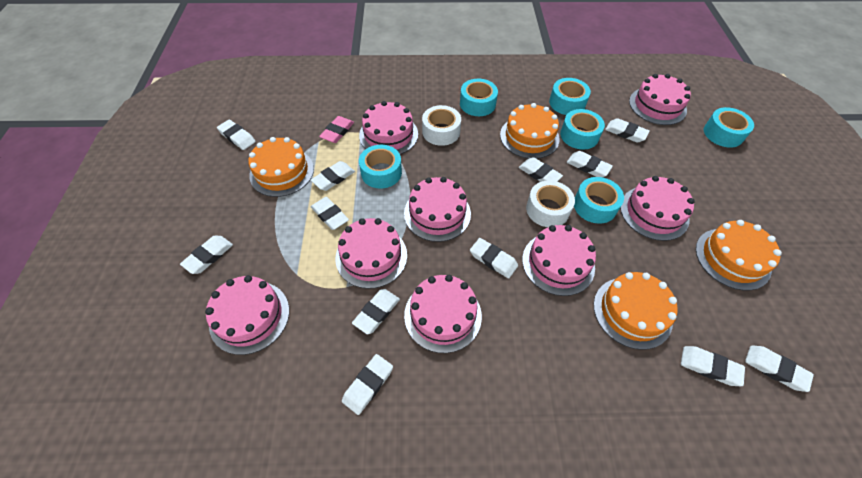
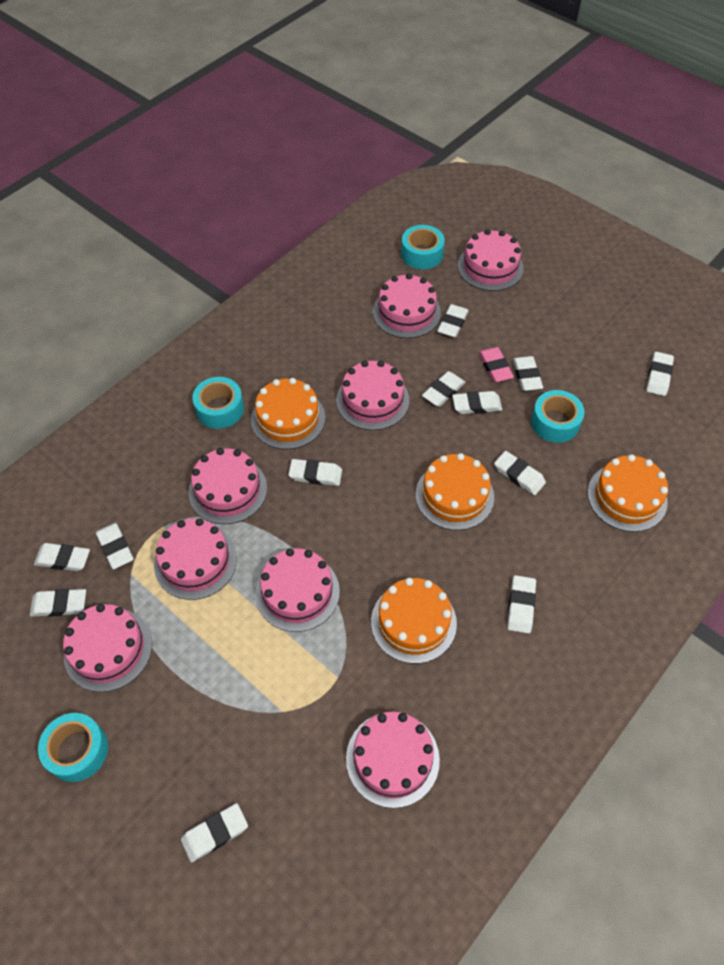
turquoise tape: 6 -> 4
white tape: 2 -> 0

